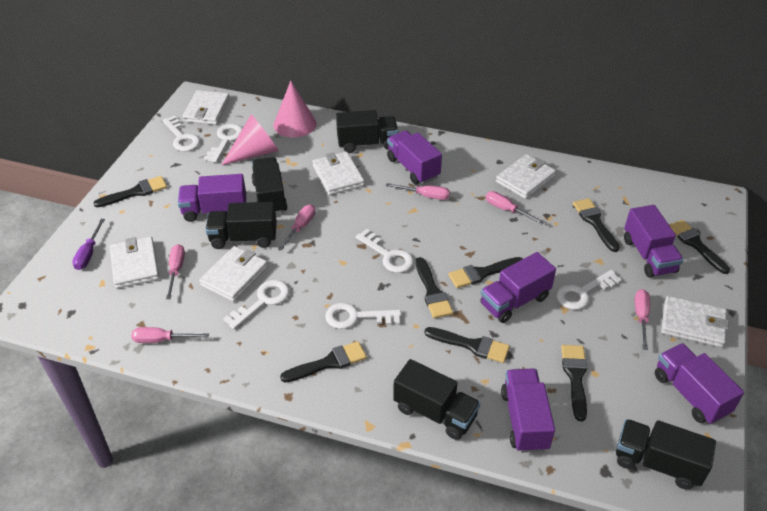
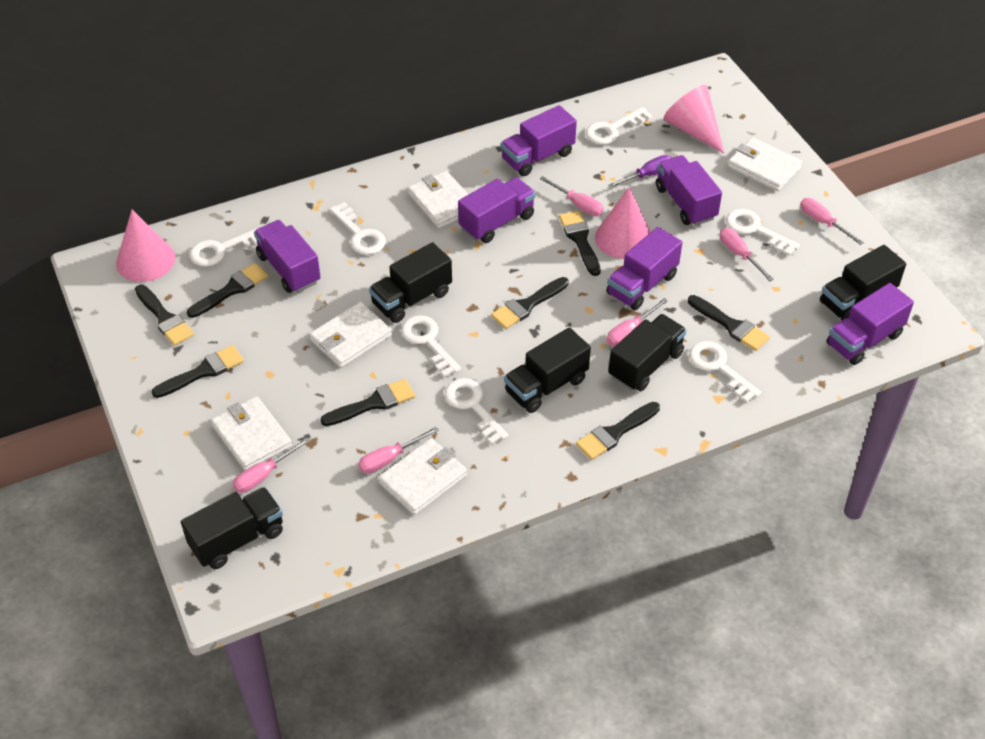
pink cone: 2 -> 3
white key: 6 -> 7
white wallet: 6 -> 5

